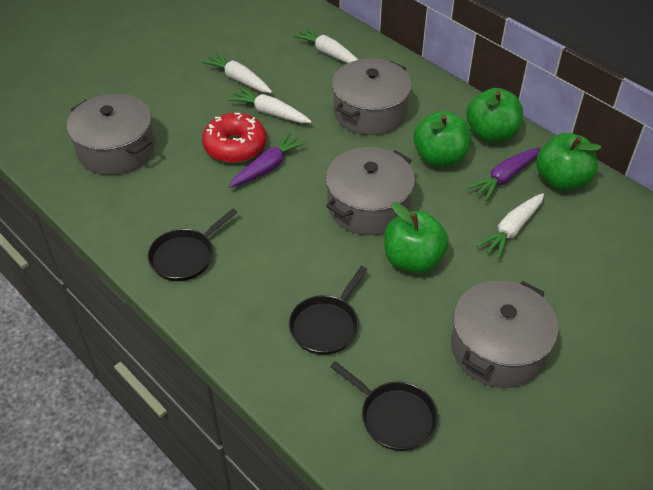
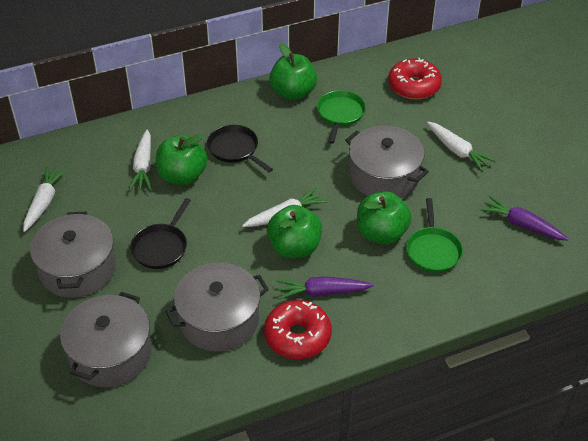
black pan: 3 -> 2
green pan: 0 -> 2
red donut: 1 -> 2

